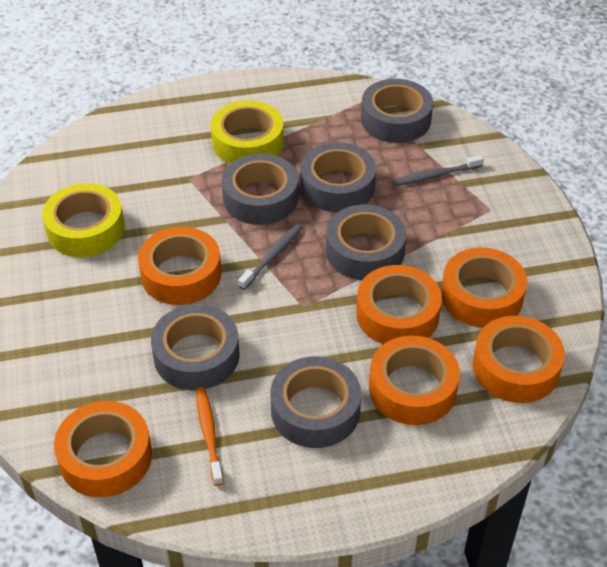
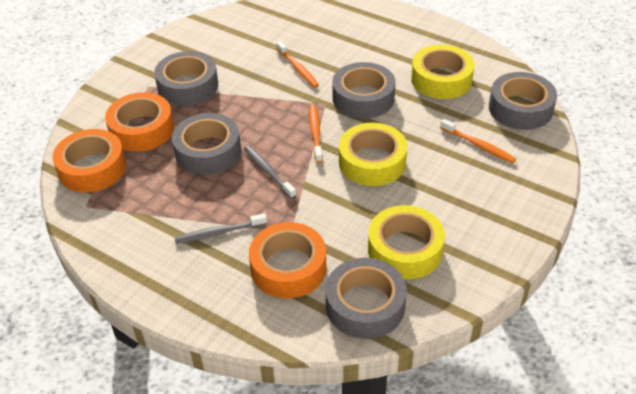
grey tape: 6 -> 5
orange tape: 6 -> 3
orange toothbrush: 1 -> 3
yellow tape: 2 -> 3

